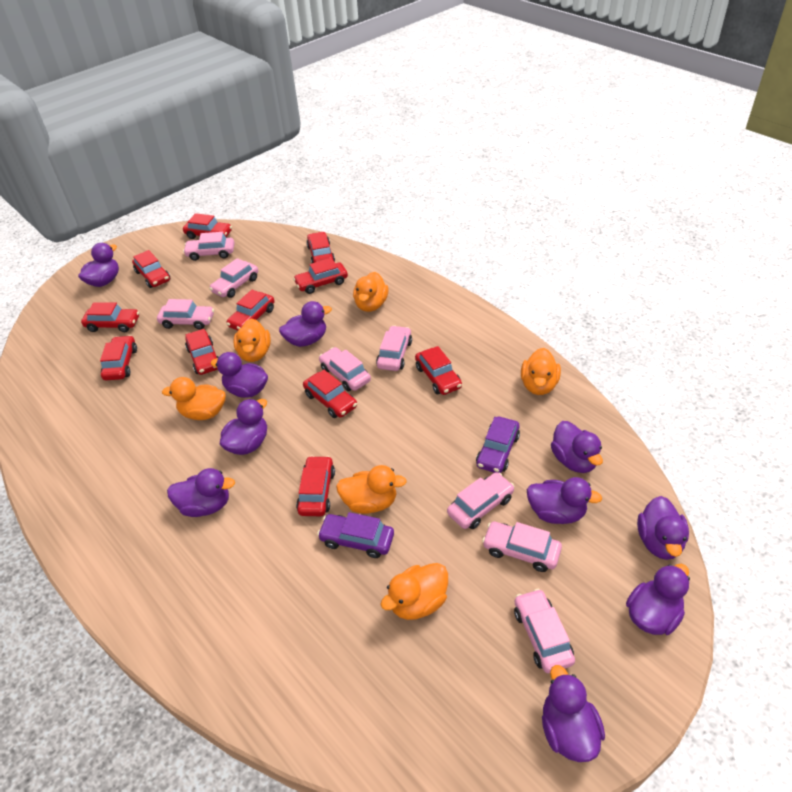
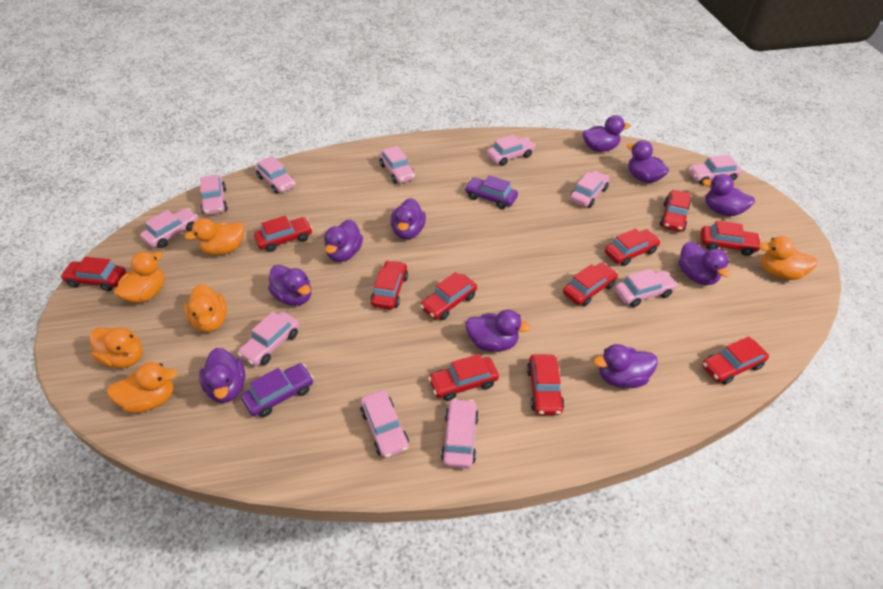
pink car: 8 -> 11

